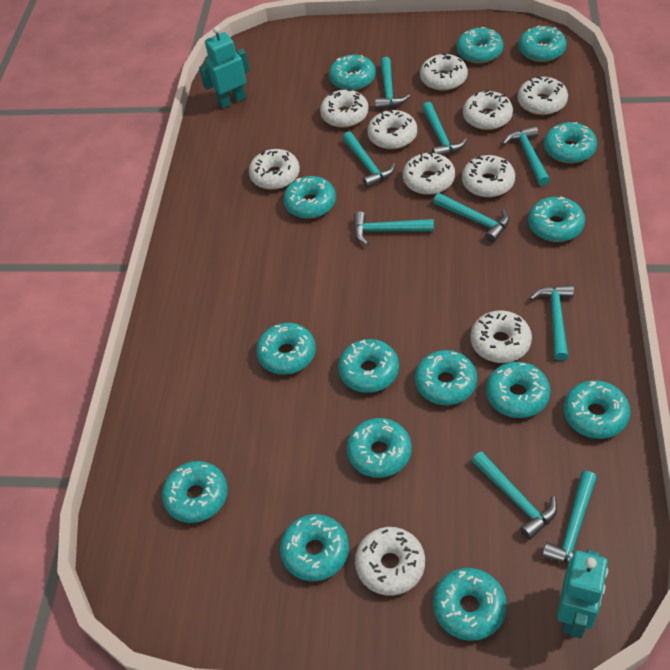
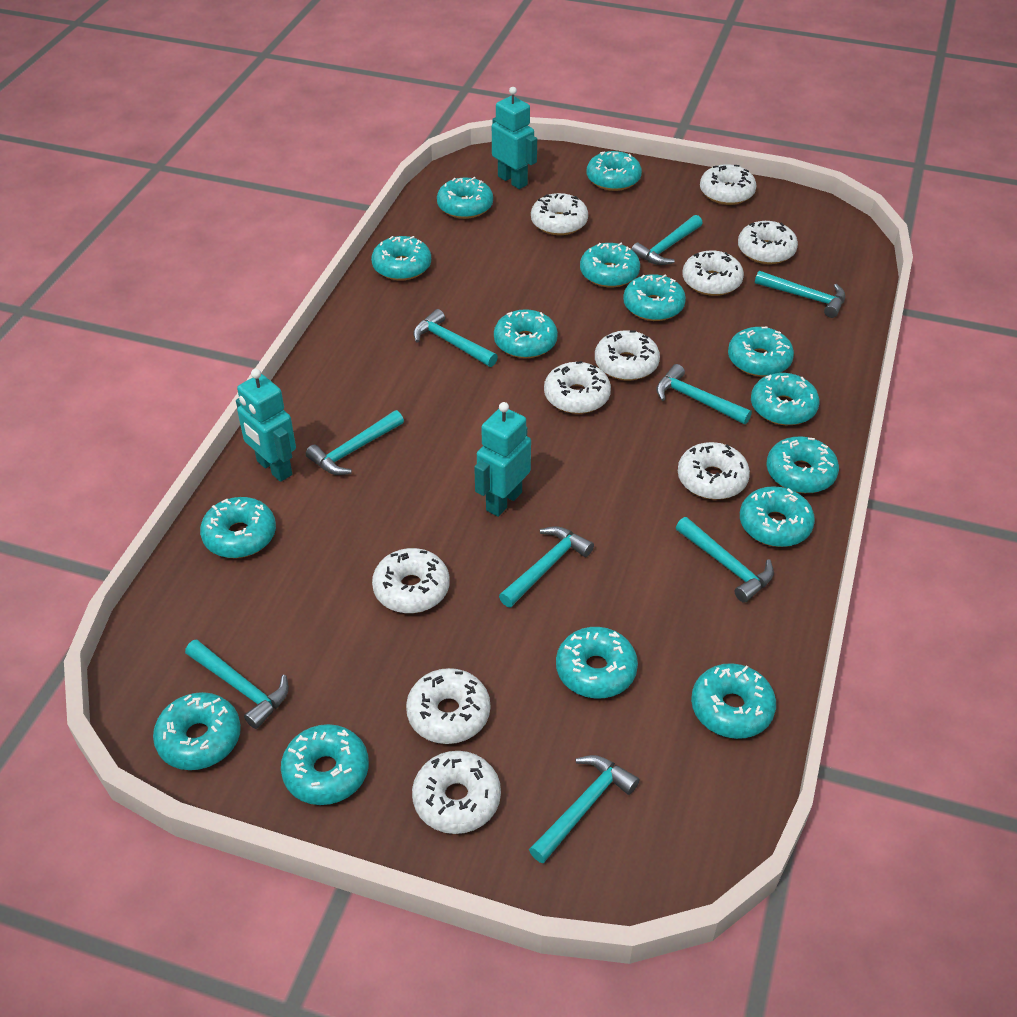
turquoise robot: 2 -> 3

